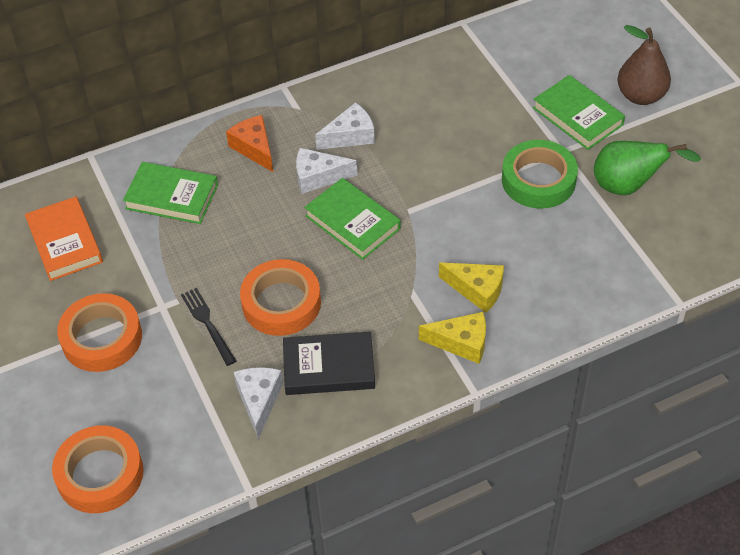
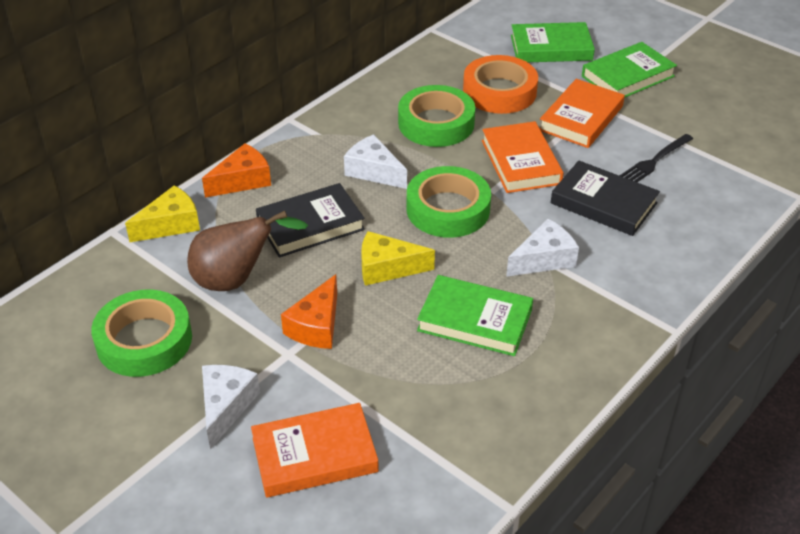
black book: 1 -> 2
green pear: 1 -> 0
green tape: 1 -> 3
orange book: 1 -> 3
orange cheese: 1 -> 2
orange tape: 3 -> 1

